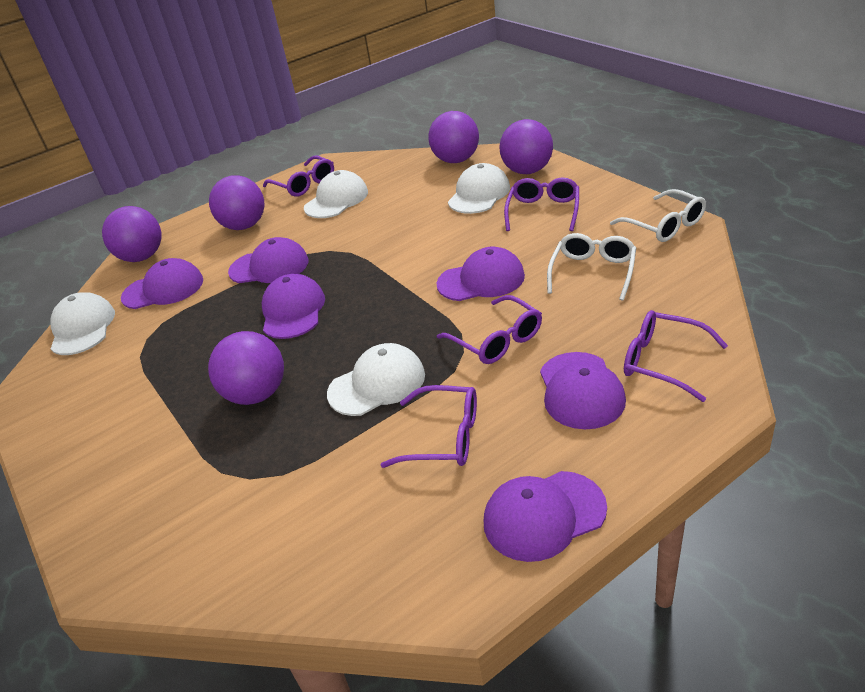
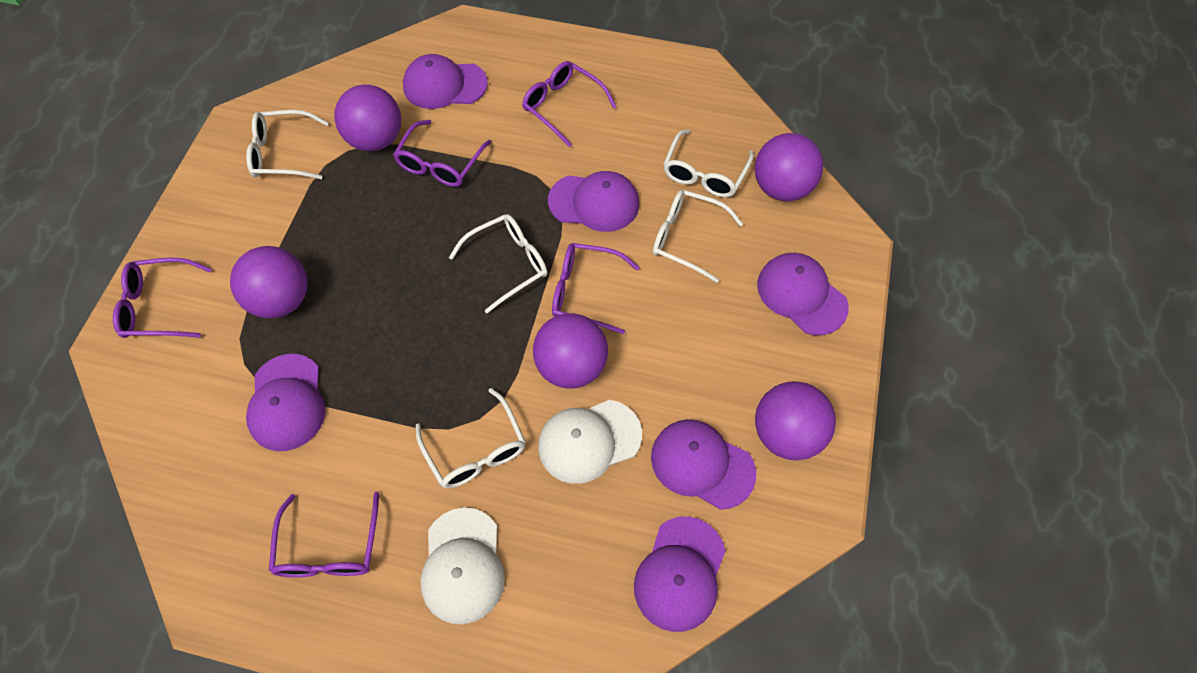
white cap: 4 -> 2
white glasses: 2 -> 5

